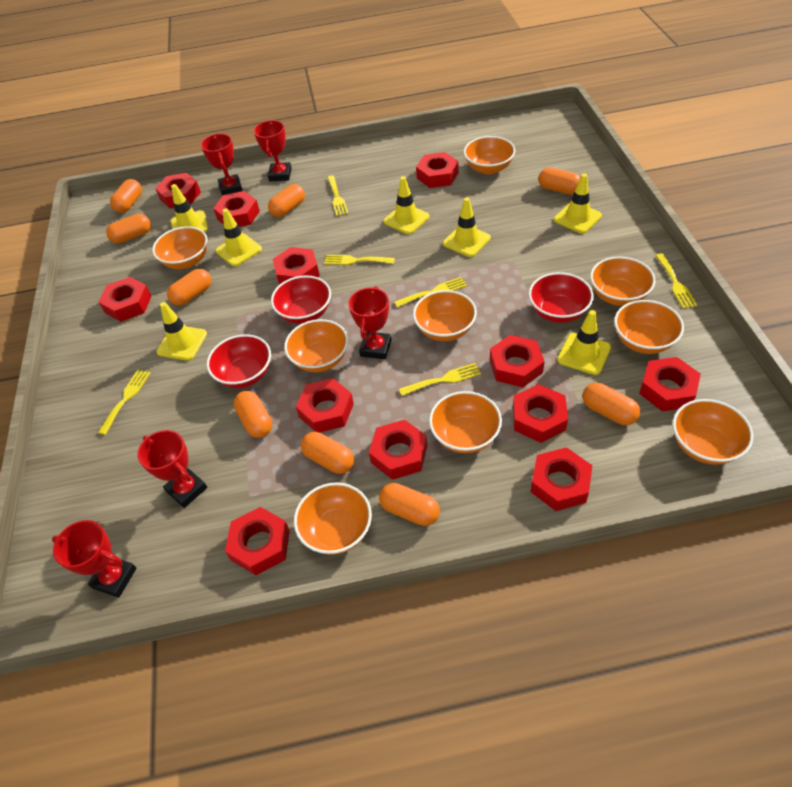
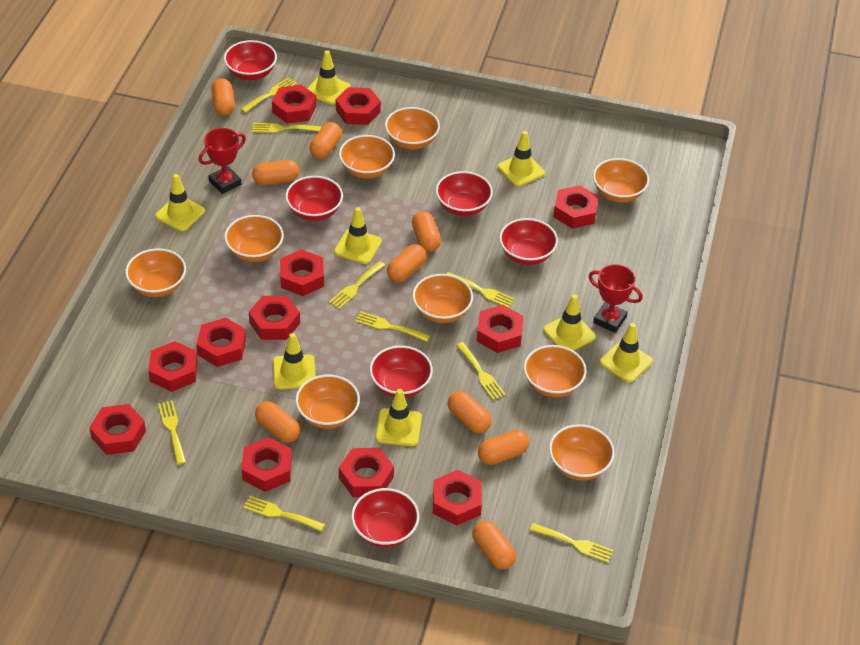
red bowl: 3 -> 6
red trophy: 5 -> 2
yellow fork: 6 -> 9
yellow traffic cone: 7 -> 8

